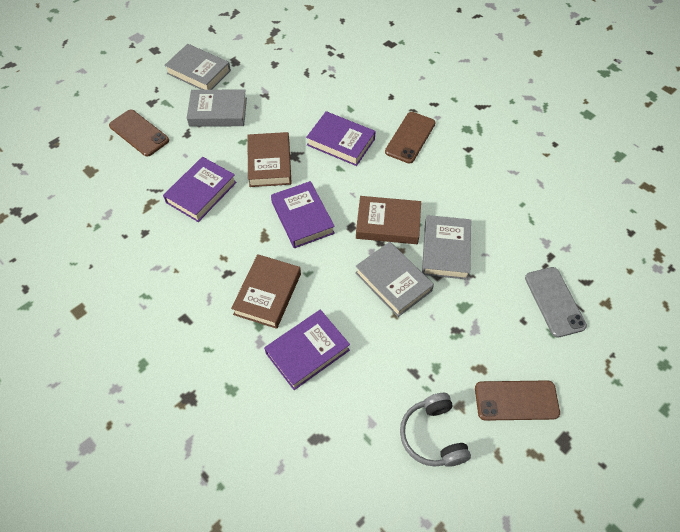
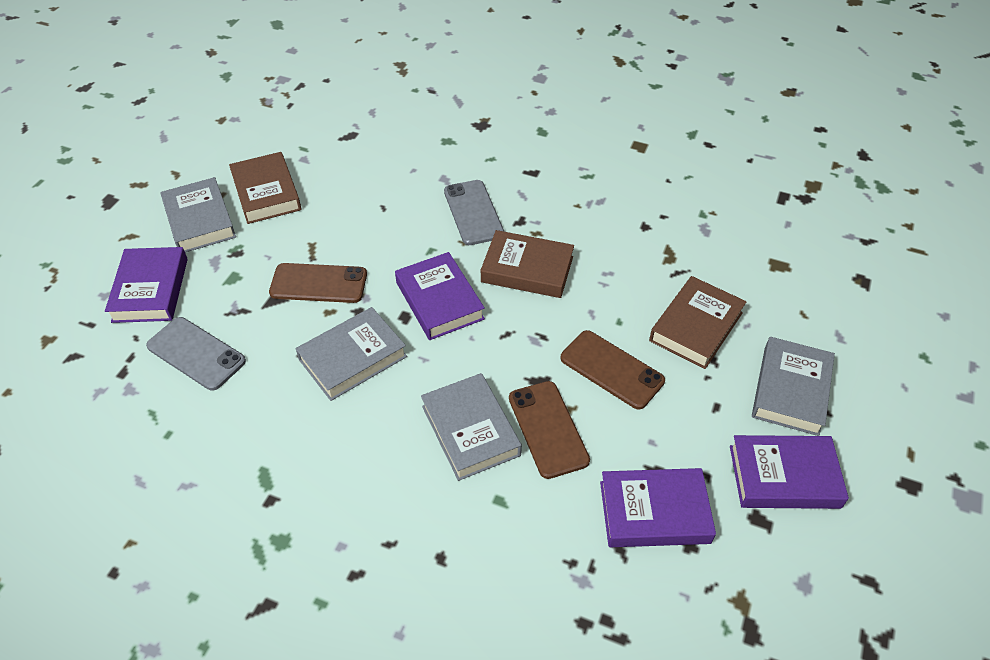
grey headphones: 1 -> 0
grey phone: 1 -> 2

